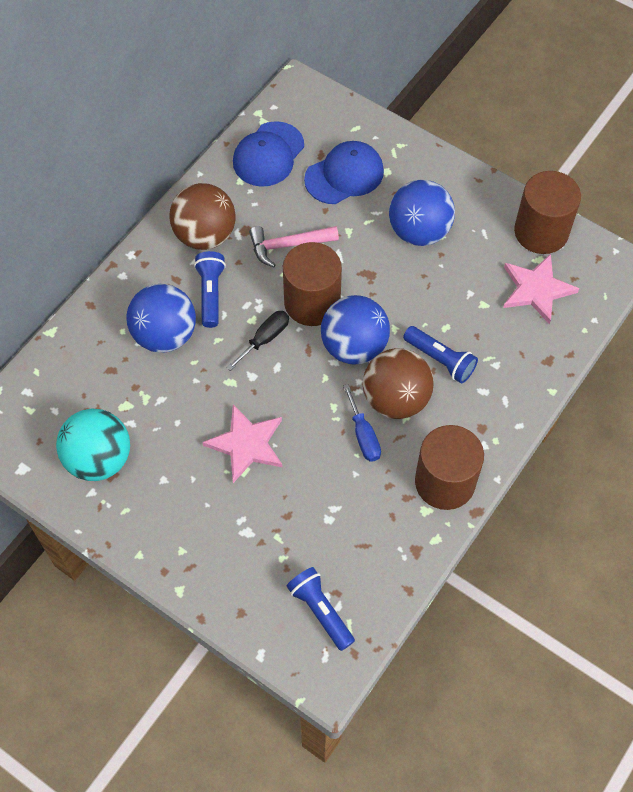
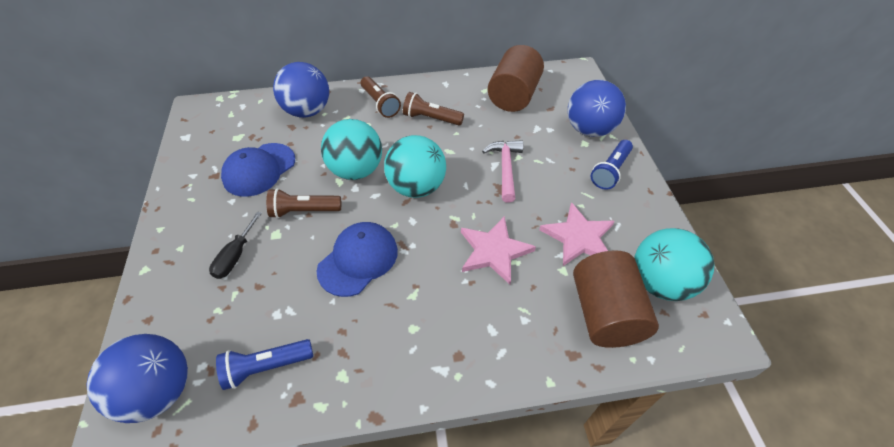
blue flashlight: 3 -> 2
blue screwdriver: 1 -> 0
brown ball: 2 -> 0
brown cylinder: 3 -> 2
brown flashlight: 0 -> 3
turquoise ball: 1 -> 3

